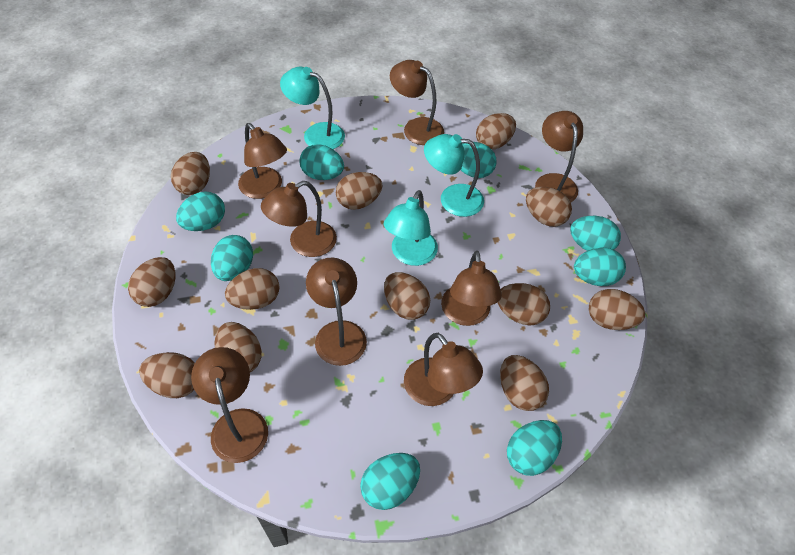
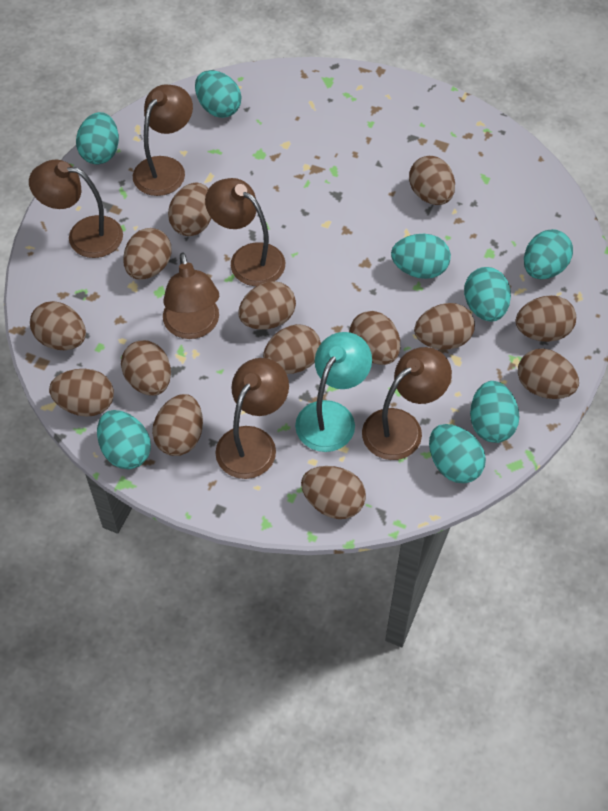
brown egg: 12 -> 14
brown lamp: 8 -> 6
turquoise lamp: 3 -> 1

